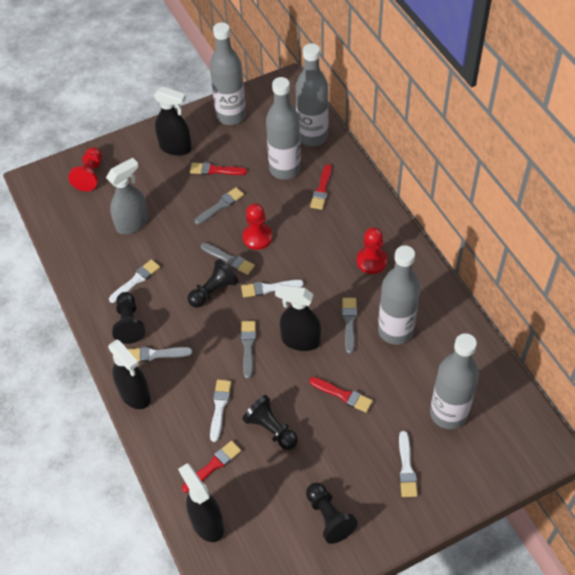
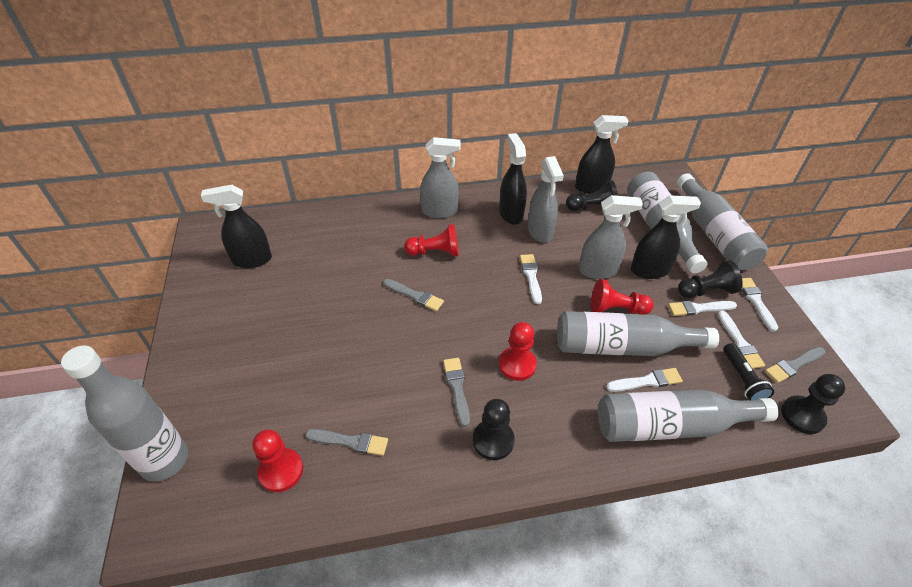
black flashlight: 0 -> 1
grey spray bottle: 1 -> 3
red brush: 4 -> 0
red pawn: 3 -> 4

